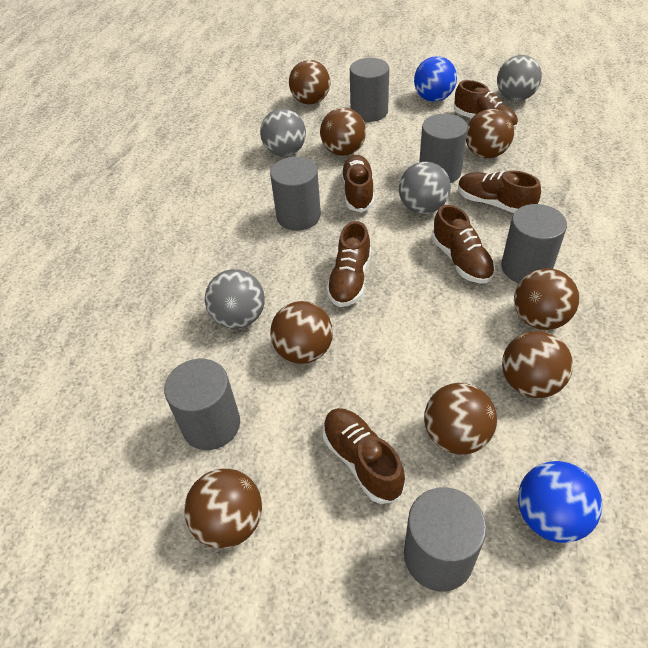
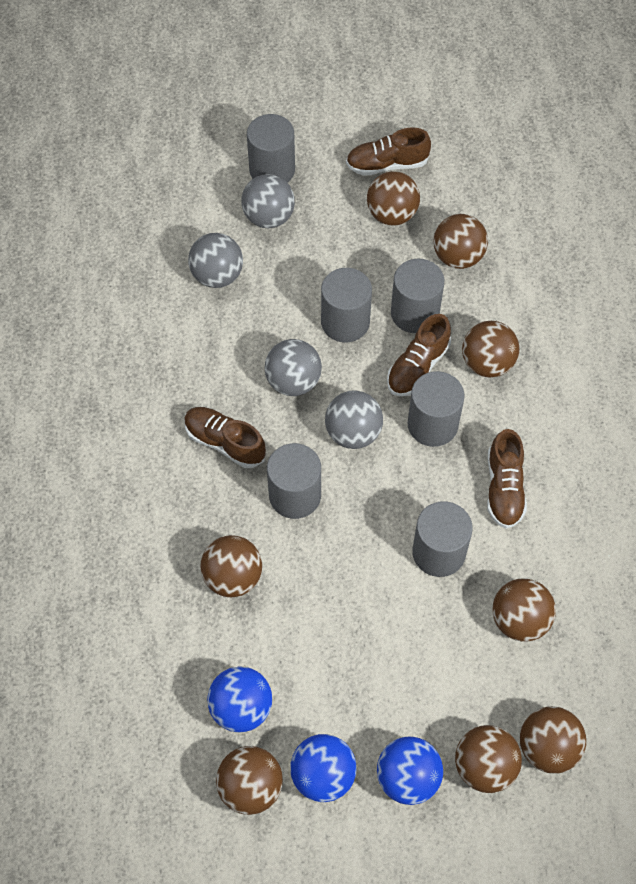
blue ball: 2 -> 3
brown shoe: 6 -> 4

